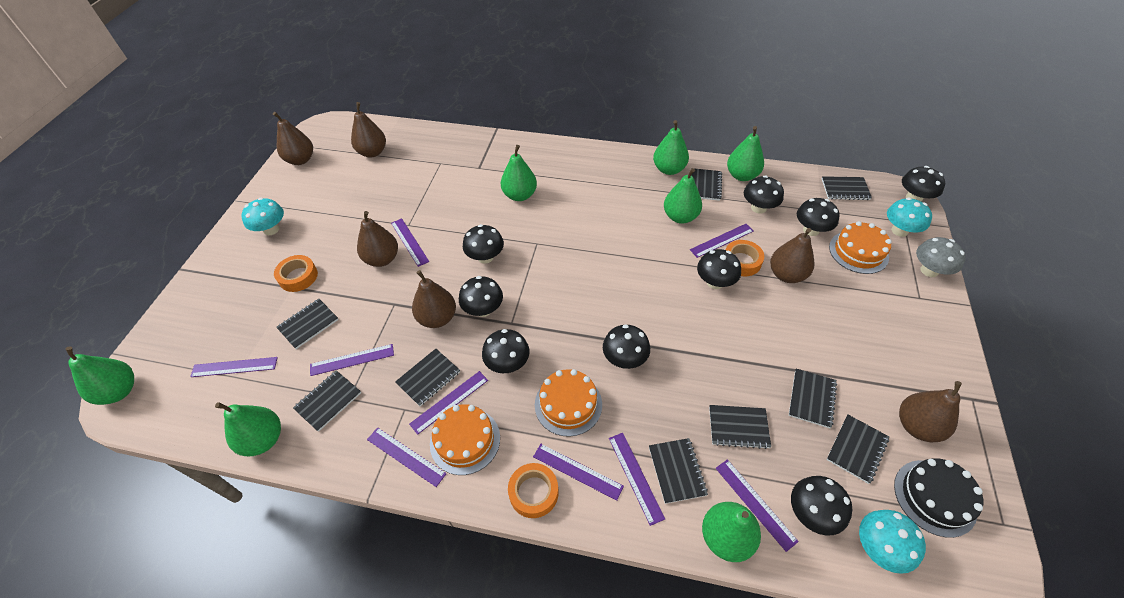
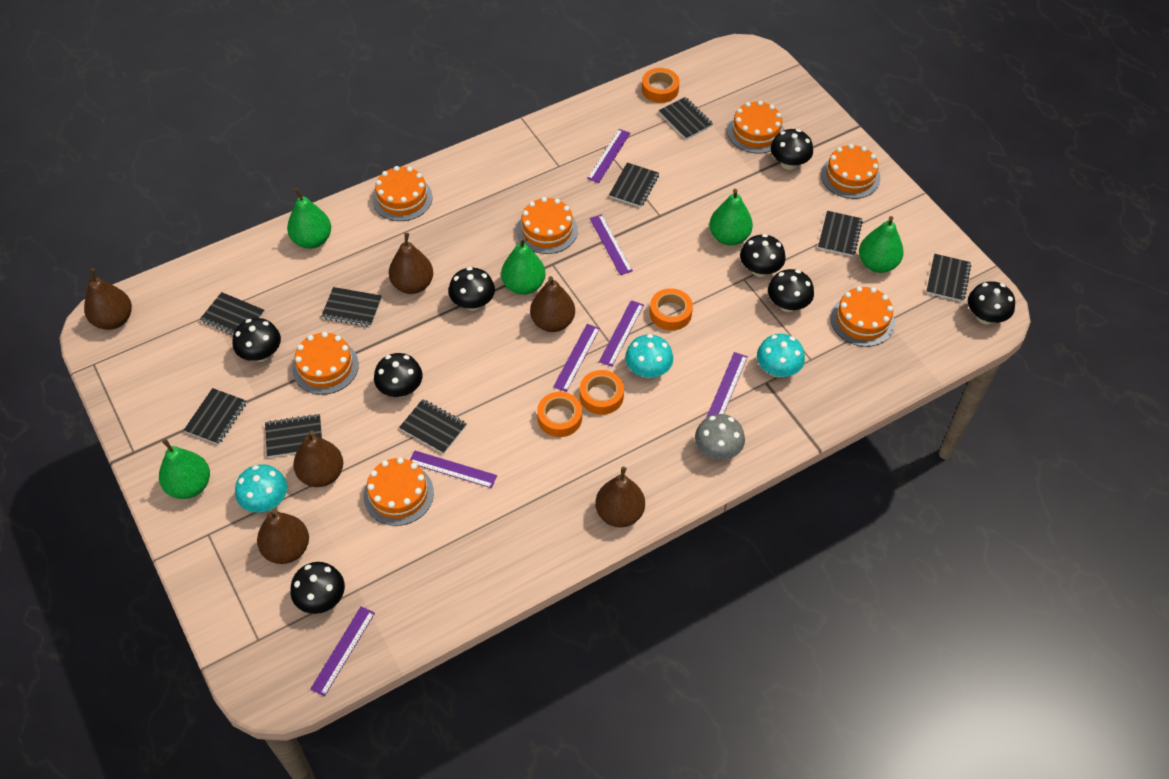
black cake: 1 -> 0
black mushroom: 9 -> 8
green pear: 7 -> 5
orange cake: 3 -> 7
orange tape: 3 -> 4
purple ruler: 9 -> 7

